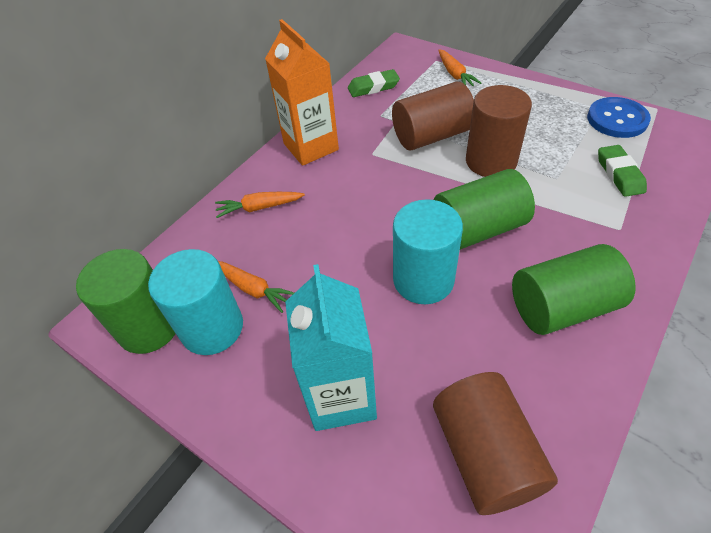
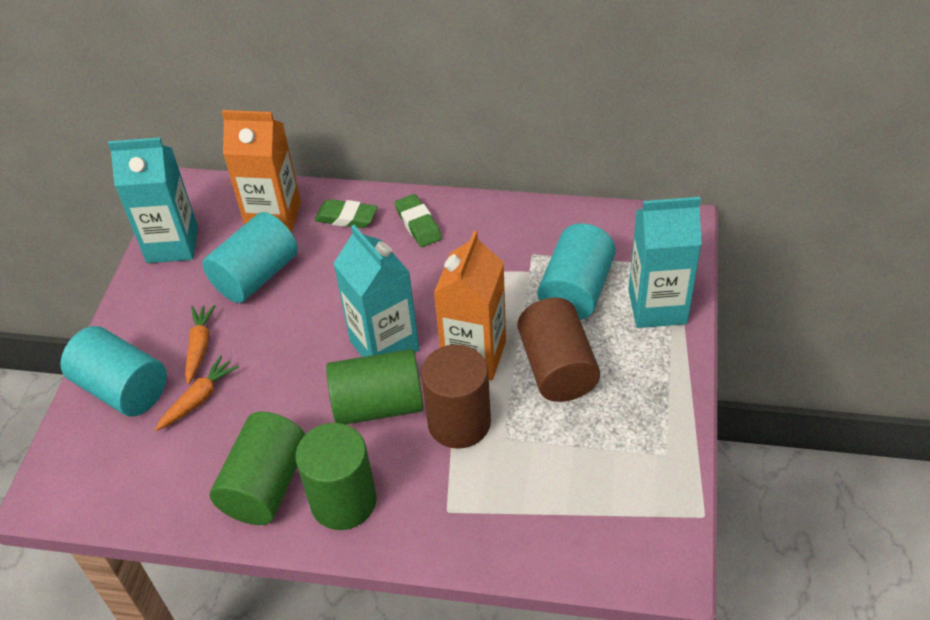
blue button: 1 -> 0
brown cylinder: 3 -> 2
orange carrot: 3 -> 2
orange carton: 1 -> 2
turquoise carton: 1 -> 3
turquoise cylinder: 2 -> 3

